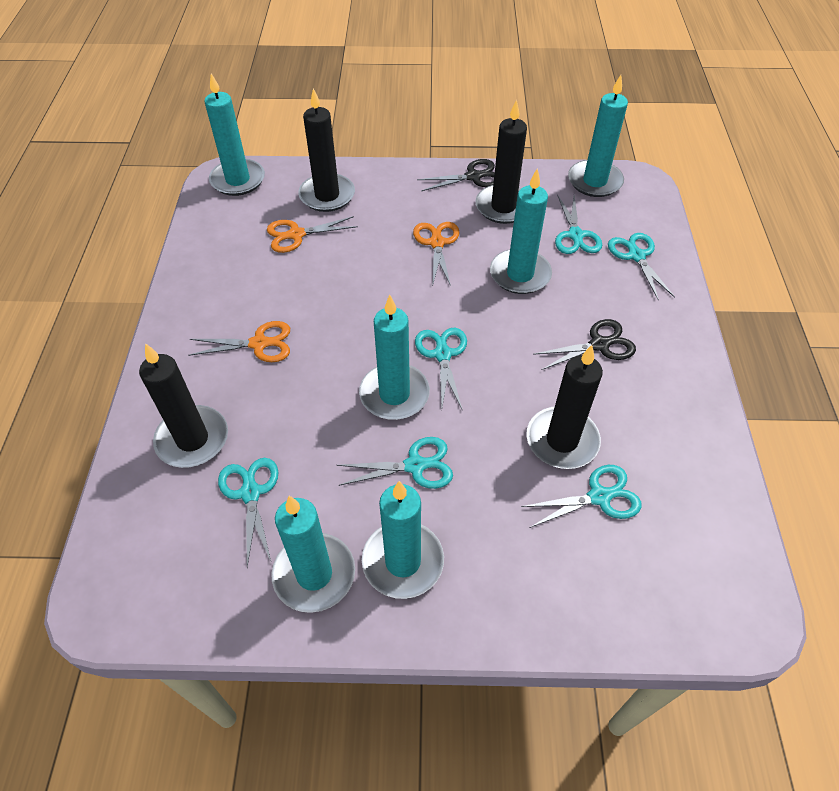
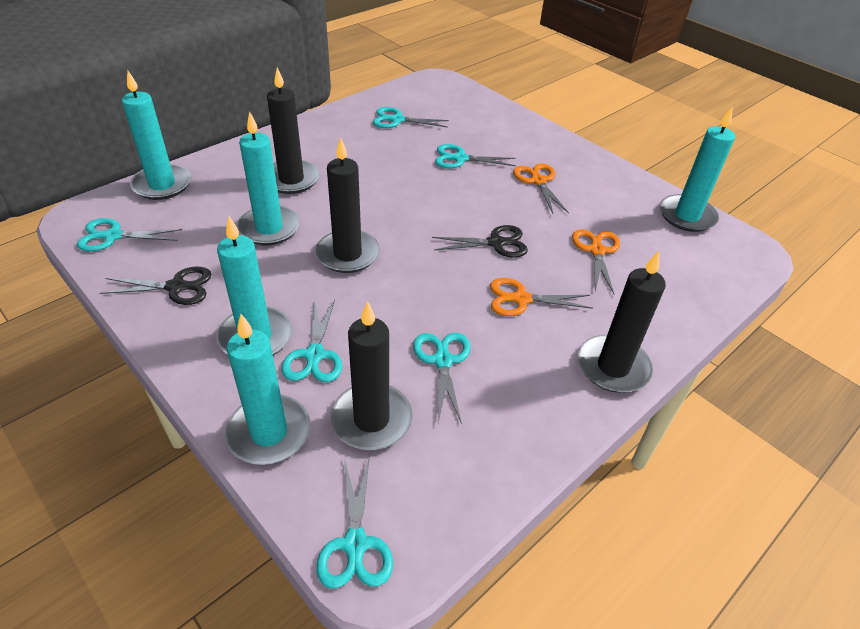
turquoise candle: 6 -> 5

